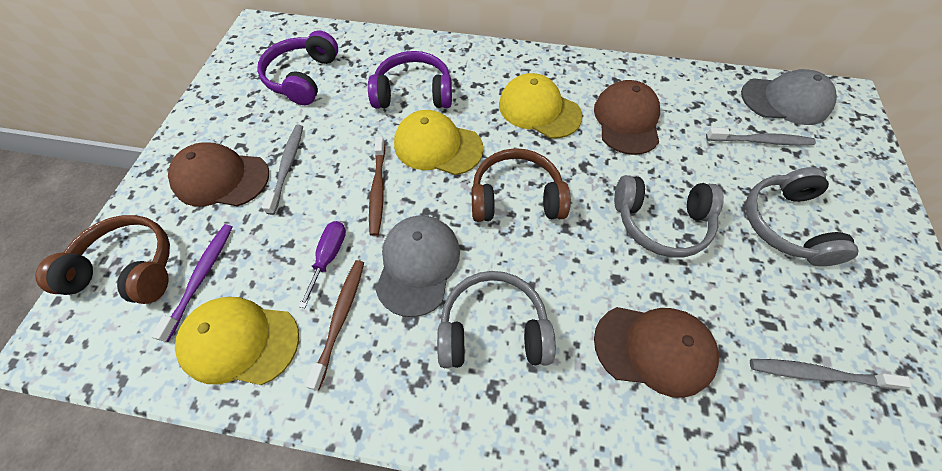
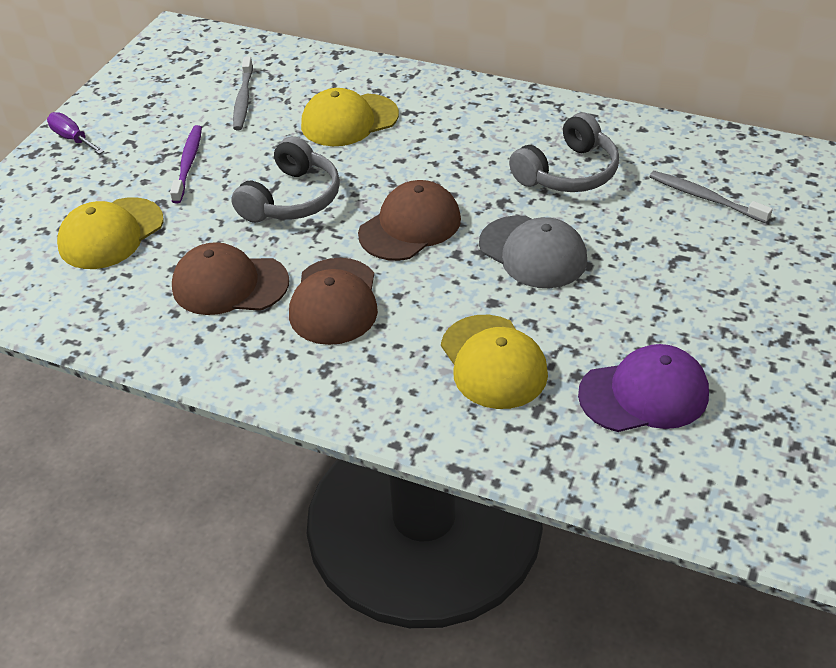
brown headphones: 2 -> 0
brown toothbrush: 2 -> 0
grey cap: 2 -> 1
grey headphones: 3 -> 2
grey toothbrush: 3 -> 2
purple cap: 0 -> 1
purple headphones: 2 -> 0

